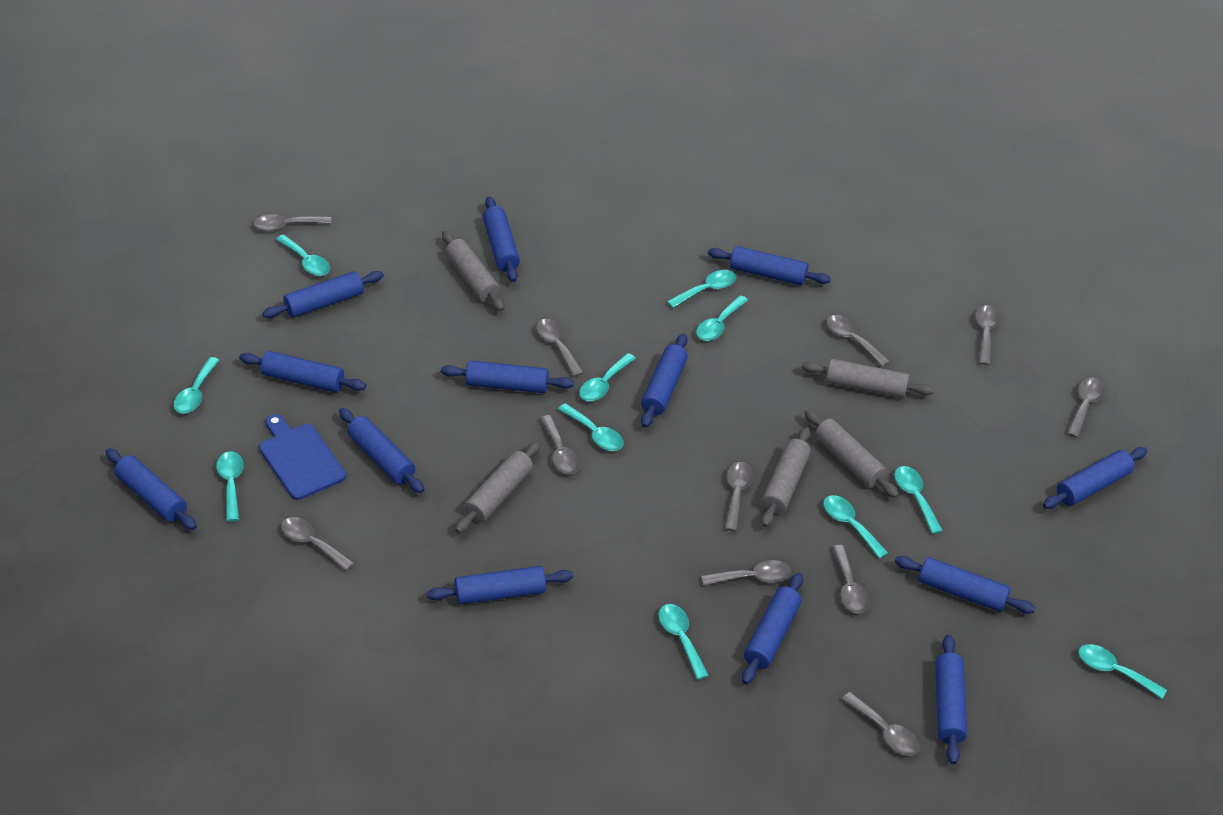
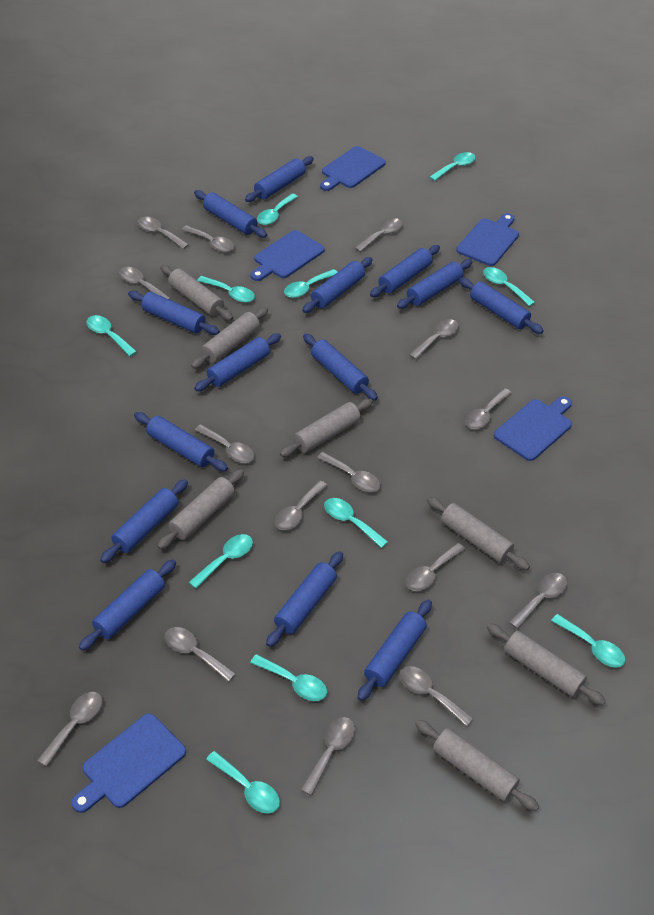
blue cutting board: 1 -> 5
blue rolling pin: 13 -> 14
grey rolling pin: 5 -> 7
grey spoon: 11 -> 15

